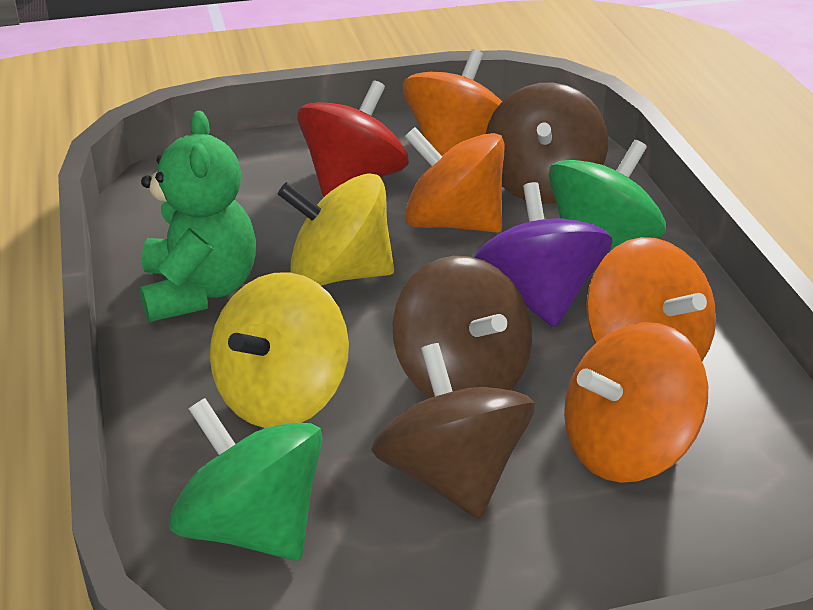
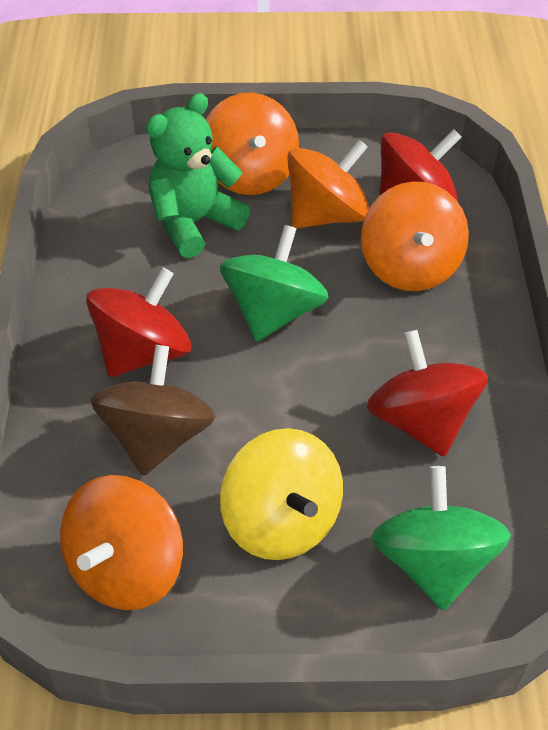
brown spinning top: 3 -> 1
purple spinning top: 1 -> 0
red spinning top: 1 -> 3
yellow spinning top: 2 -> 1

